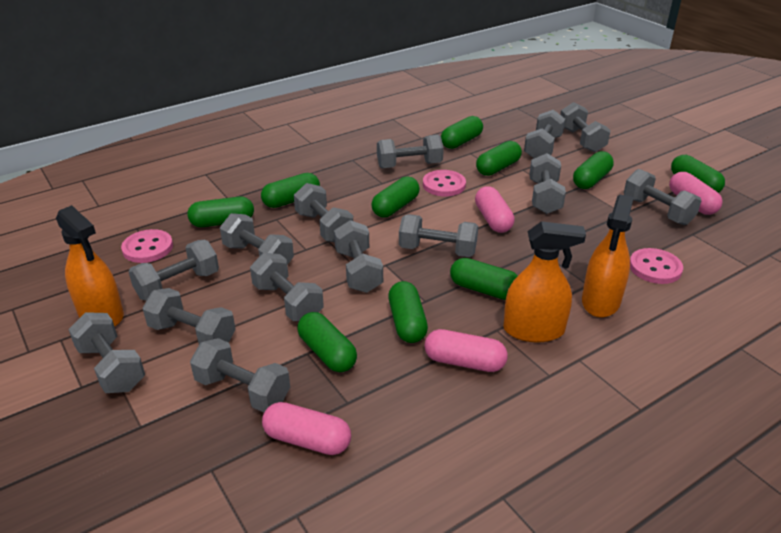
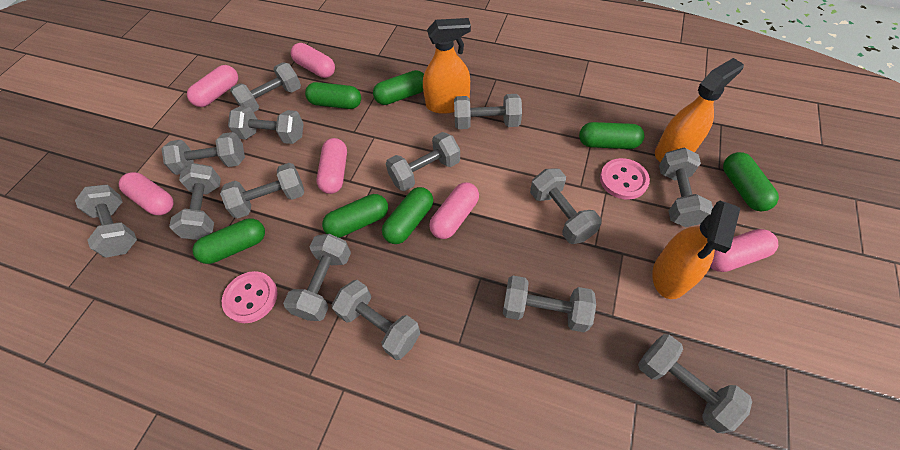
green capsule: 10 -> 7
pink button: 3 -> 2
pink capsule: 4 -> 6

